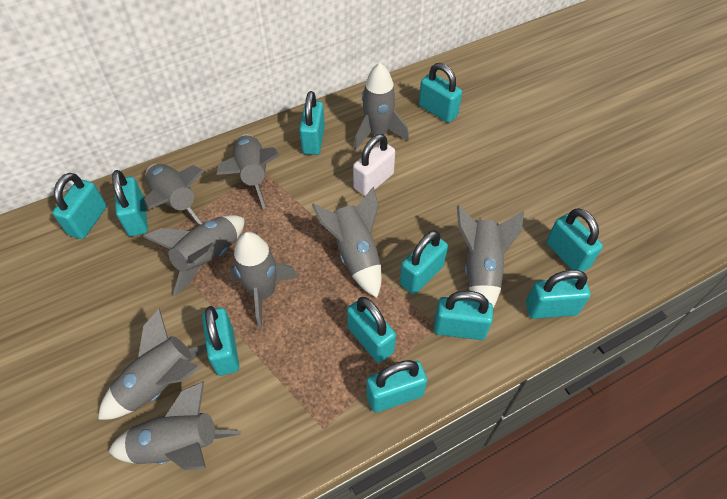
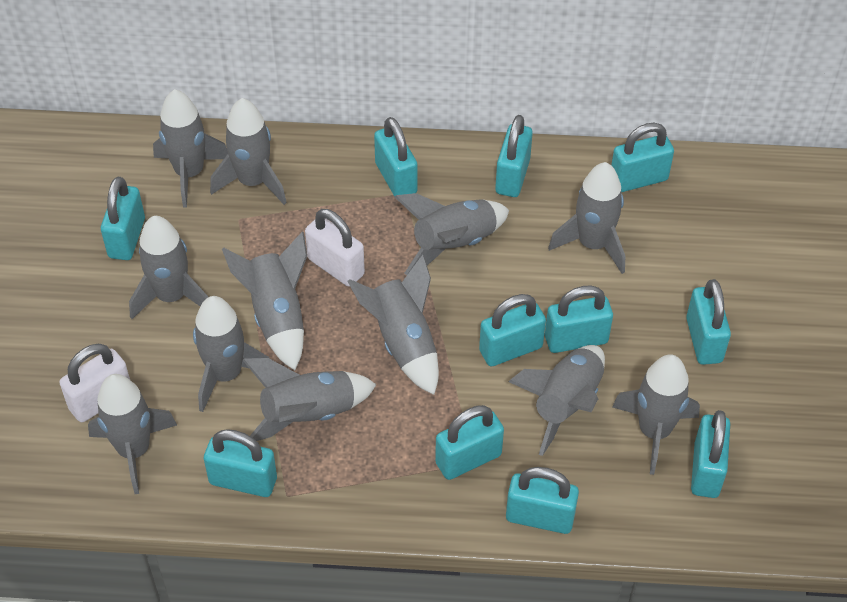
grey rocket: 9 -> 12
white padlock: 1 -> 2

